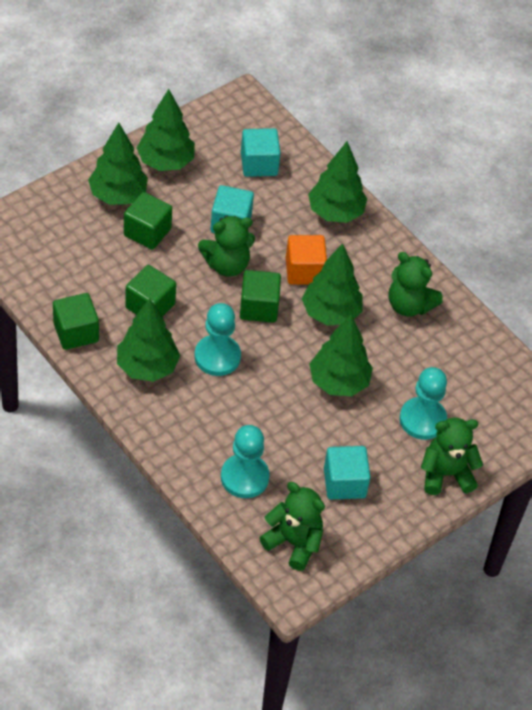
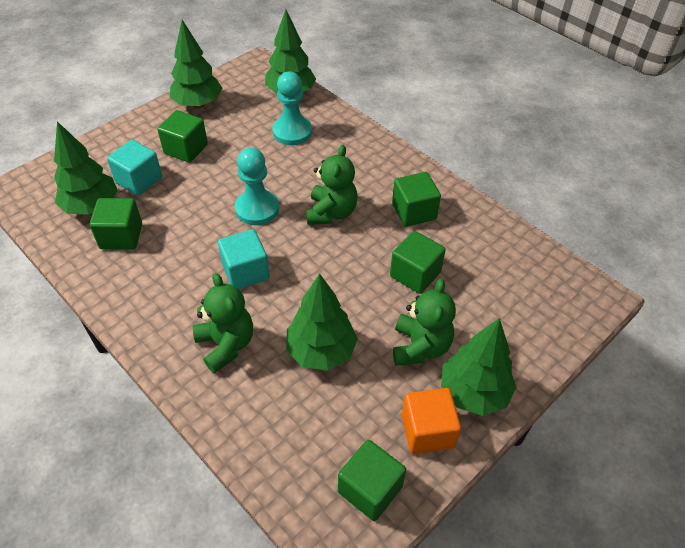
green cube: 4 -> 5
green teddy bear: 4 -> 3
green tree: 6 -> 5
turquoise cube: 3 -> 2
turquoise pawn: 3 -> 2

